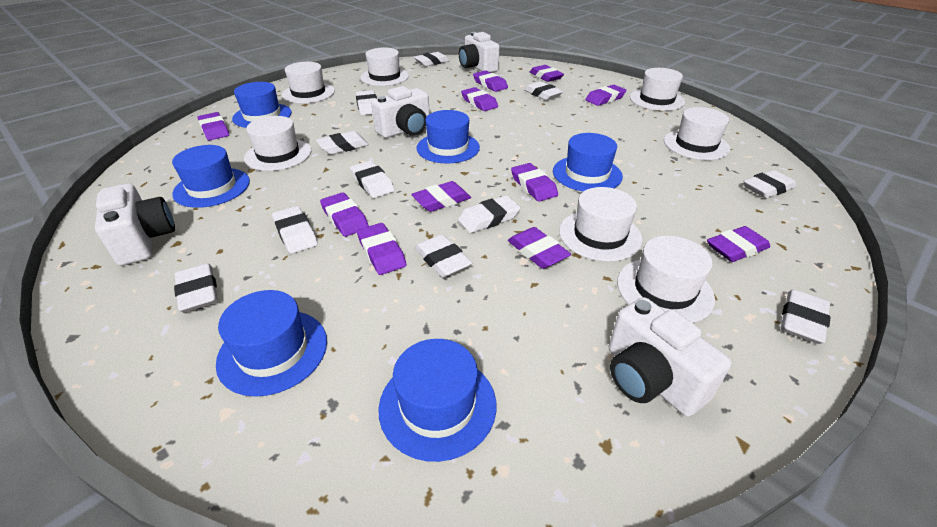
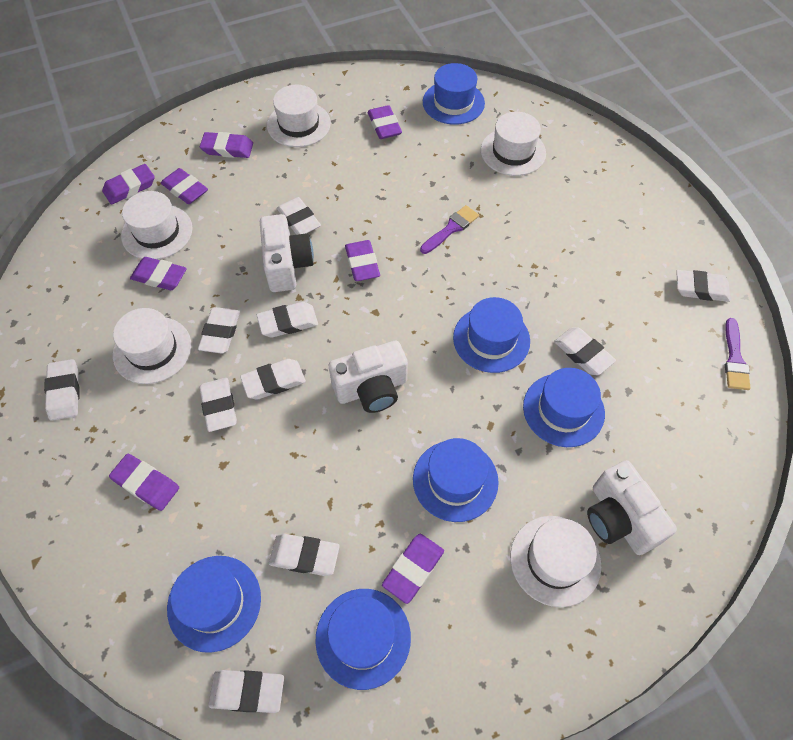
purple brush: 0 -> 2
purple eraser: 11 -> 8
white camera: 4 -> 3
white eraser: 11 -> 10
white hat: 7 -> 5

